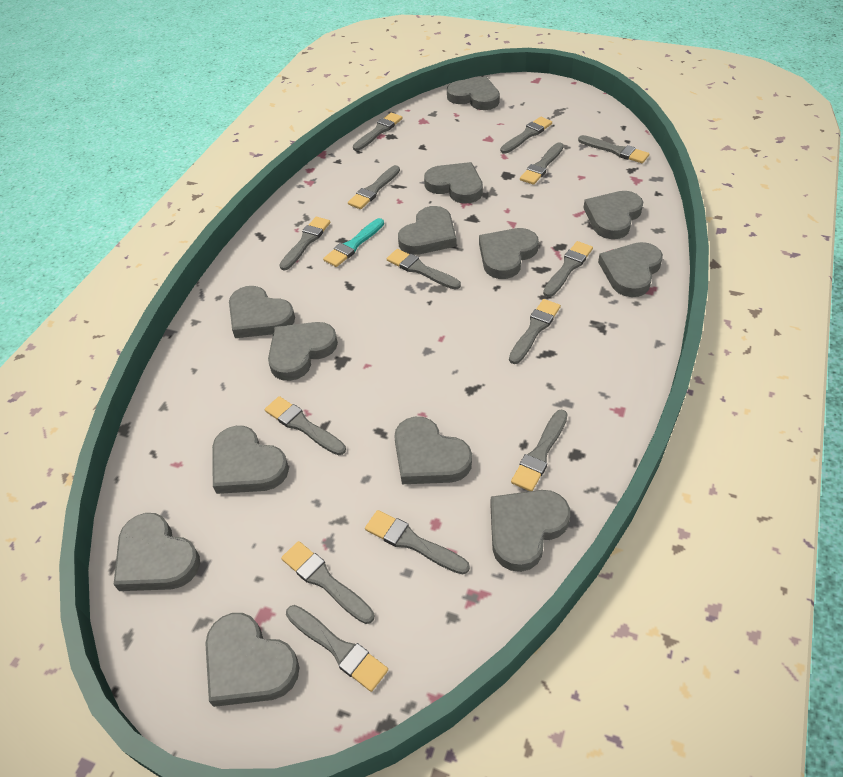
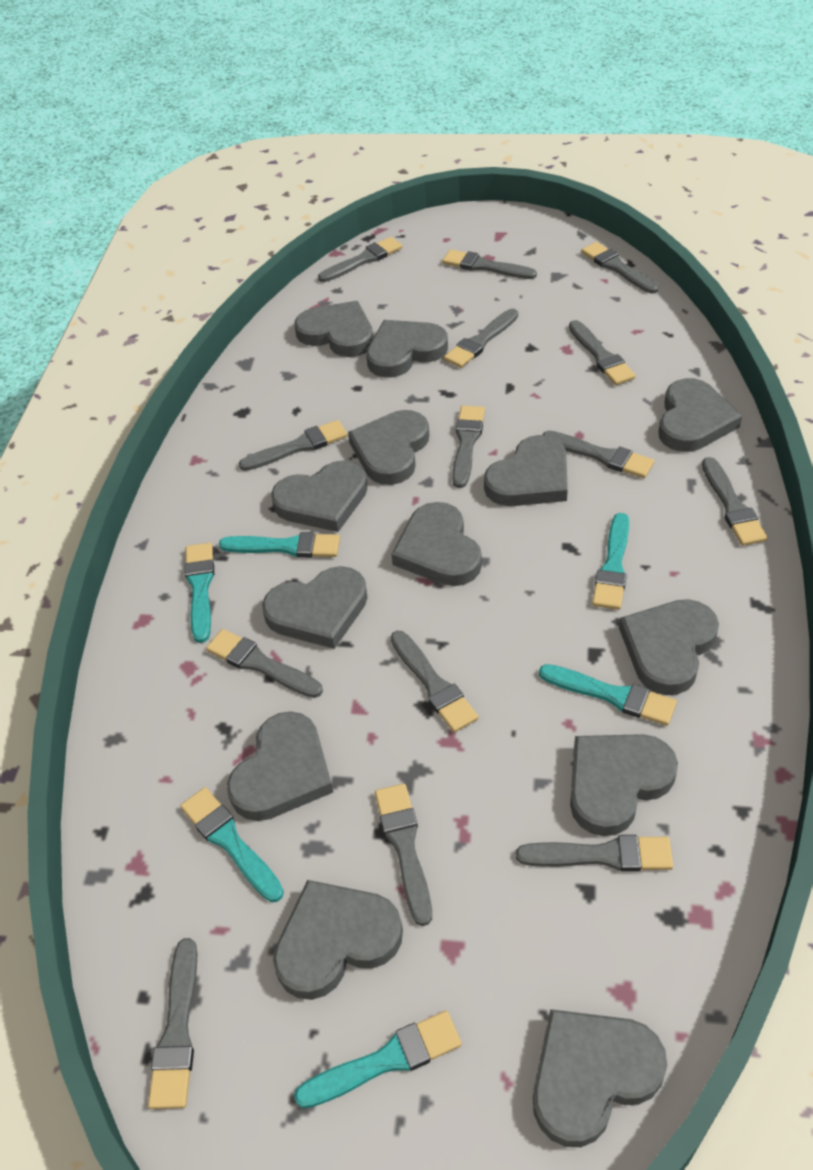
turquoise brush: 1 -> 6

